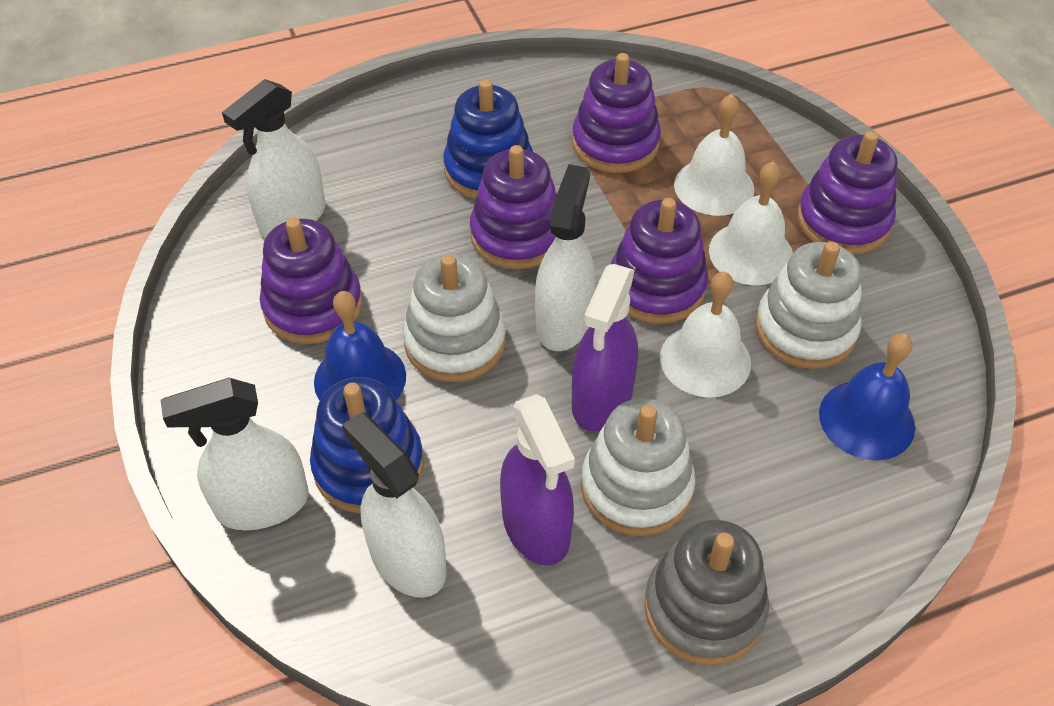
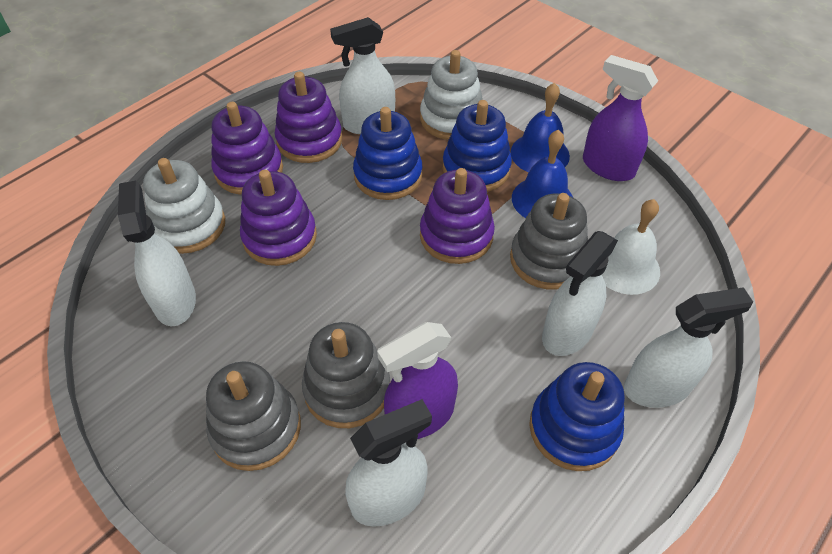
blue stacking toy: 2 -> 3
grey stacking toy: 1 -> 3
purple stacking toy: 5 -> 4
white bell: 3 -> 1
white spray bottle: 4 -> 5
white stacking toy: 3 -> 2

